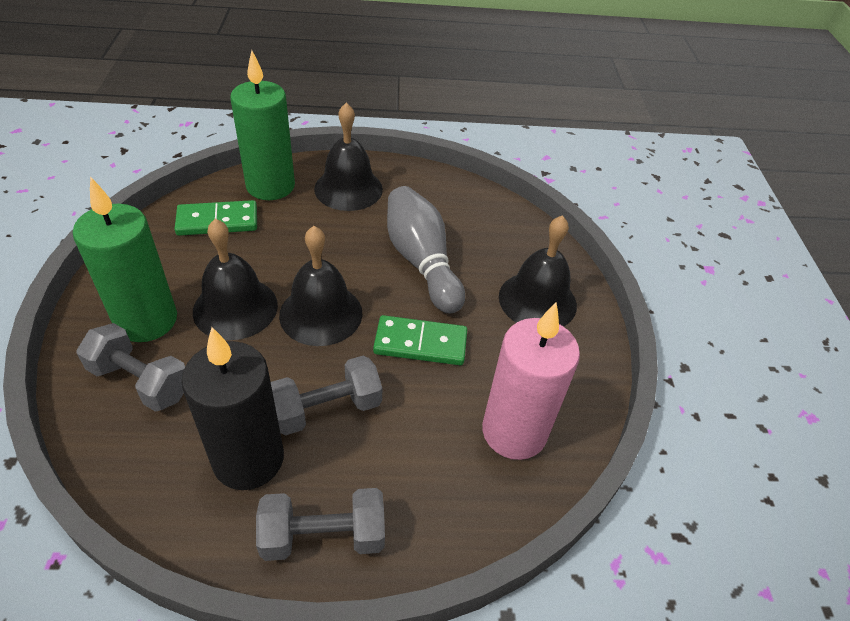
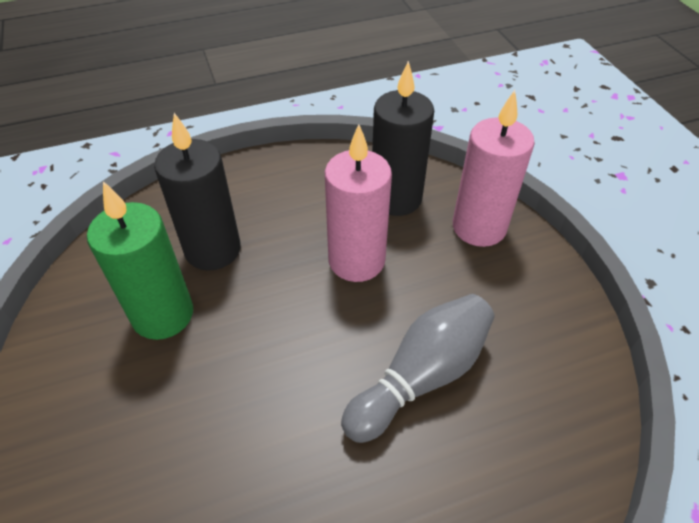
black bell: 4 -> 0
black candle: 1 -> 2
green candle: 2 -> 1
green domino: 2 -> 0
grey dumbbell: 3 -> 0
pink candle: 1 -> 2

